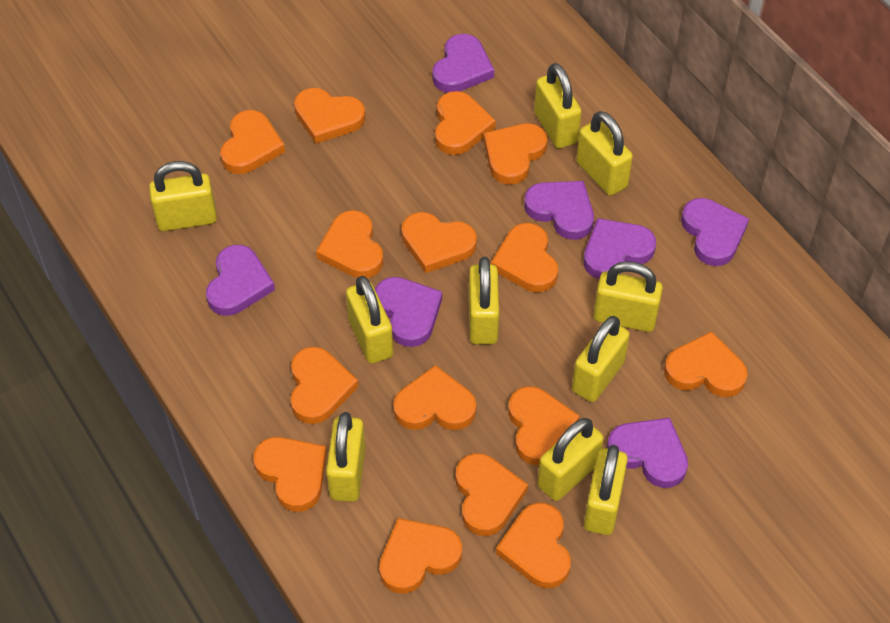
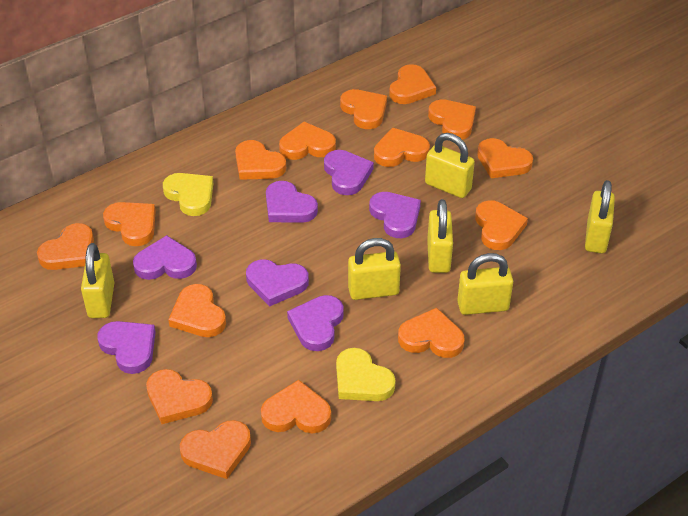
yellow heart: 0 -> 2
yellow padlock: 10 -> 6

